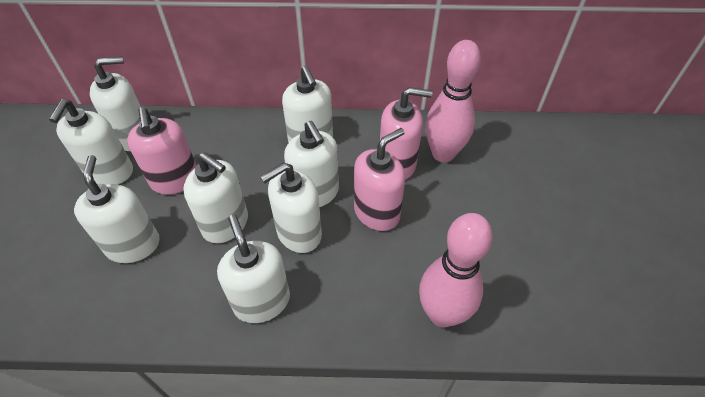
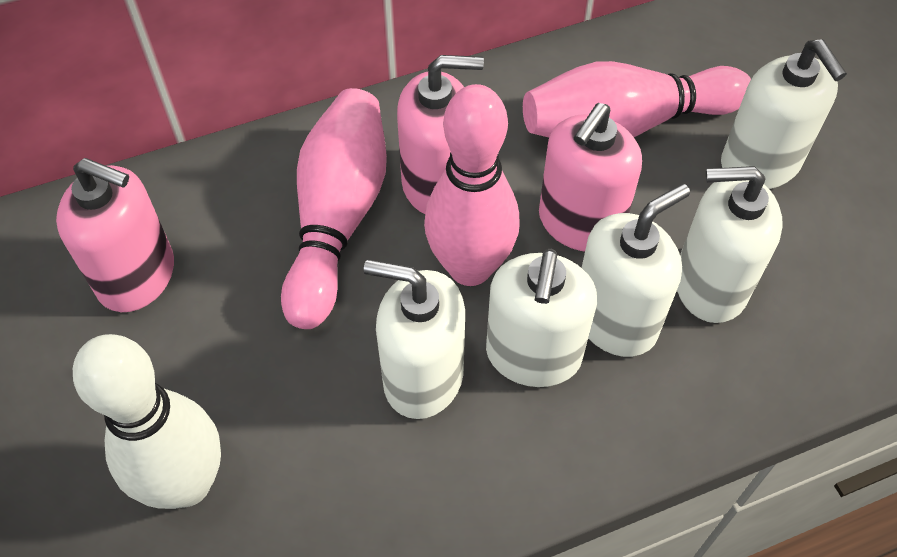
pink bowling pin: 2 -> 3
white bowling pin: 0 -> 1
white soap dispenser: 8 -> 5

